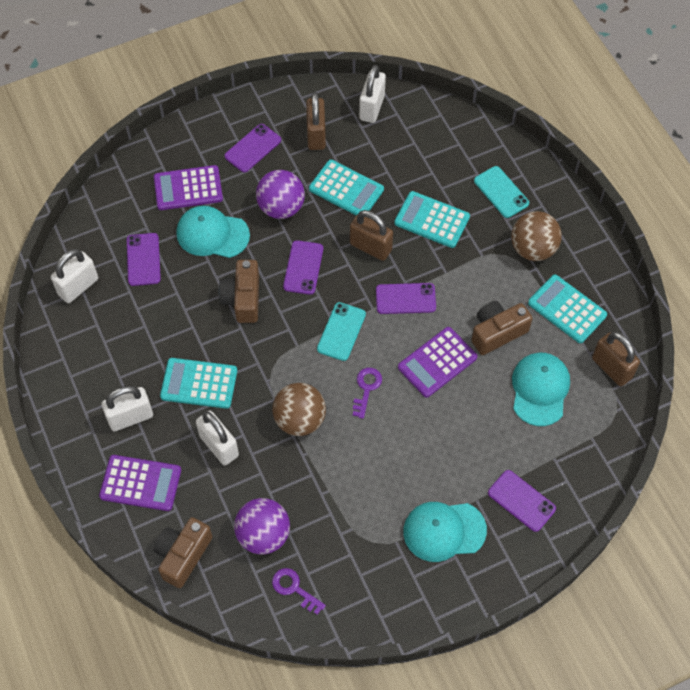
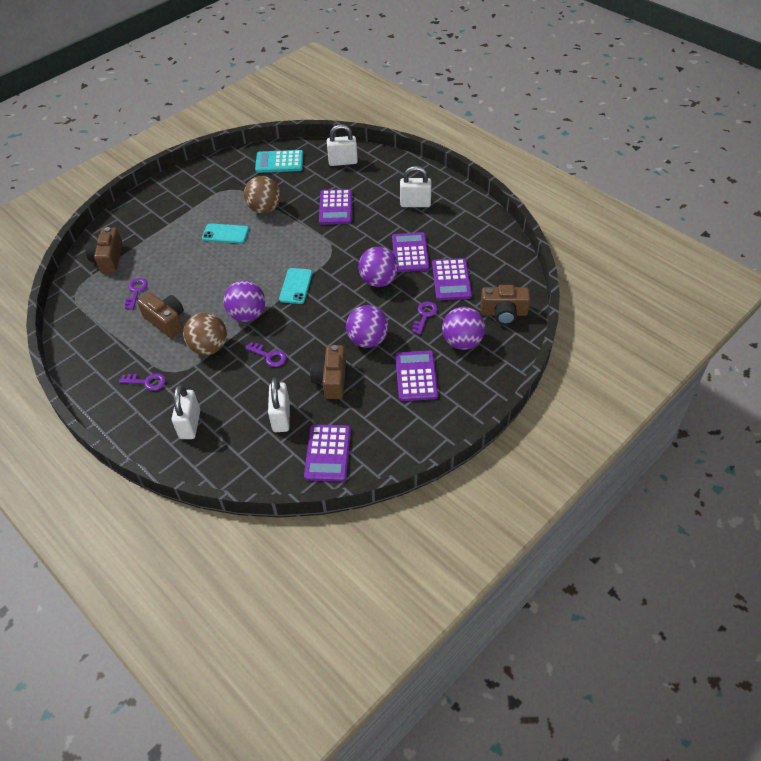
brown camera: 3 -> 4
brown padlock: 3 -> 0
purple ball: 2 -> 4
purple calculator: 3 -> 5
purple key: 2 -> 4
purple phone: 5 -> 0
turquoise calculator: 4 -> 1
turquoise cap: 3 -> 0

